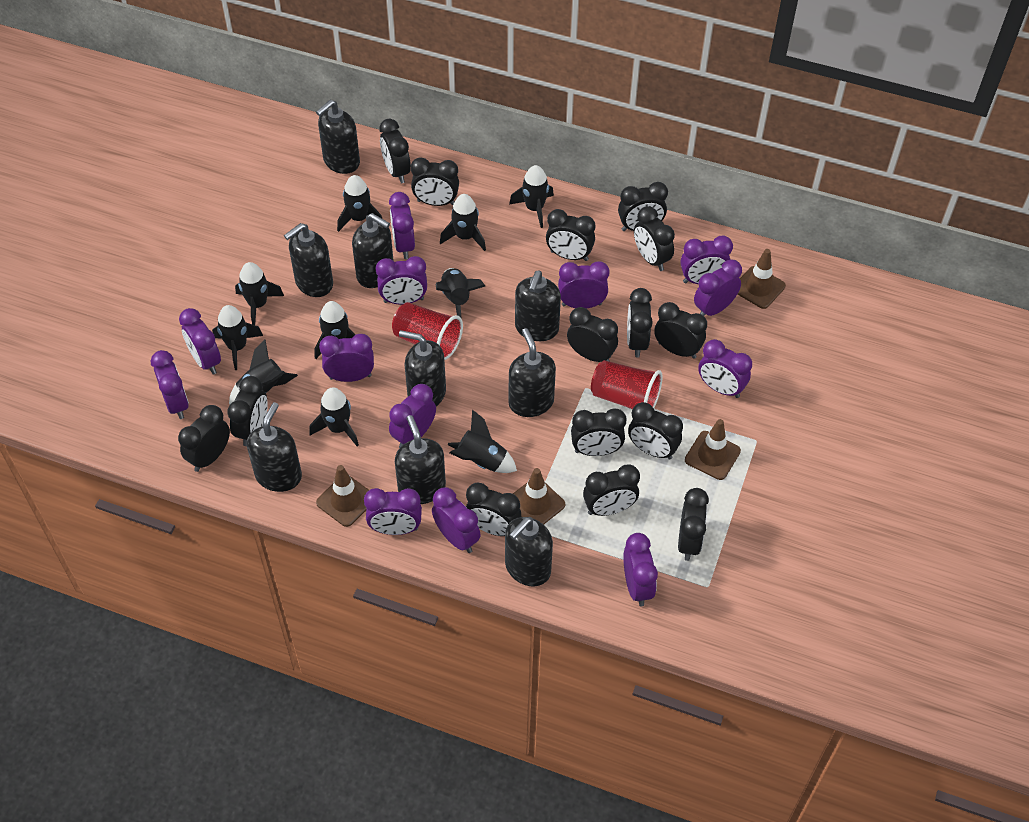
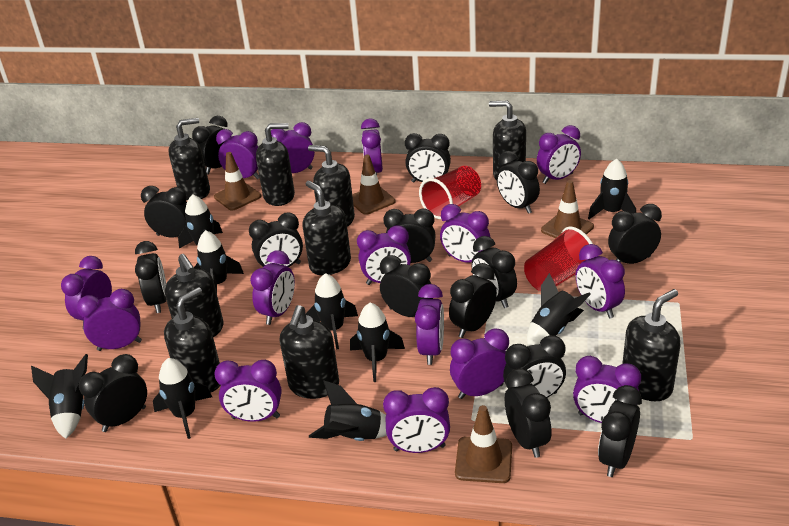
black rocket: 10 -> 9
purple clock: 13 -> 15

